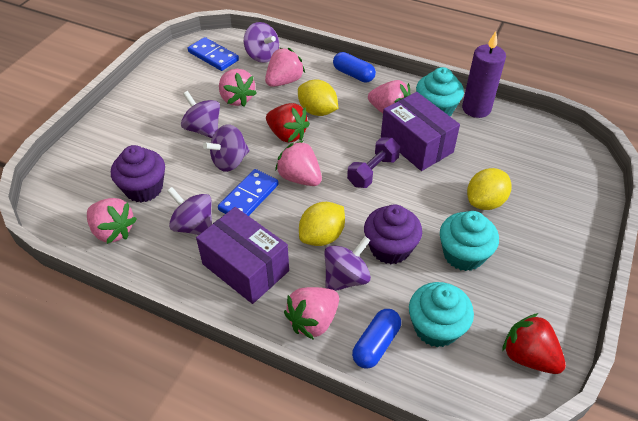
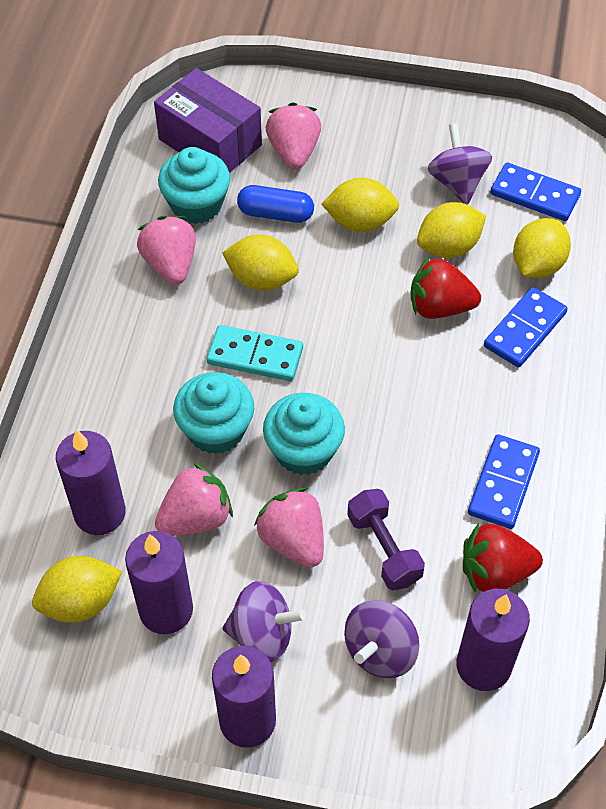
blue capsule: 2 -> 1
blue domino: 2 -> 3
pink strawberry: 6 -> 4
purple box: 2 -> 1
purple candle: 1 -> 4
purple cupcake: 2 -> 0
purple spinning top: 5 -> 3
turquoise domino: 0 -> 1
yellow lemon: 3 -> 5

